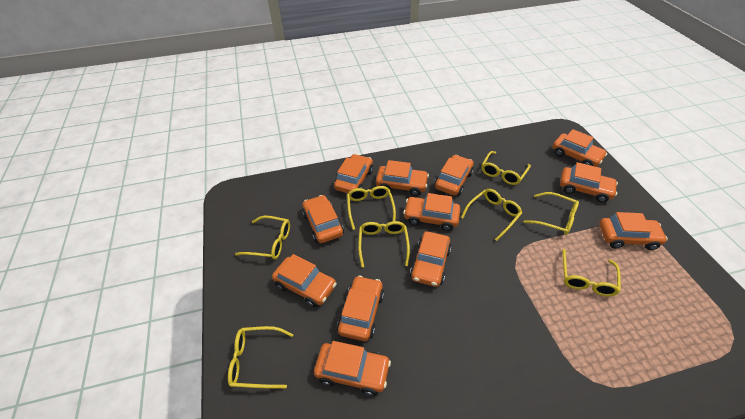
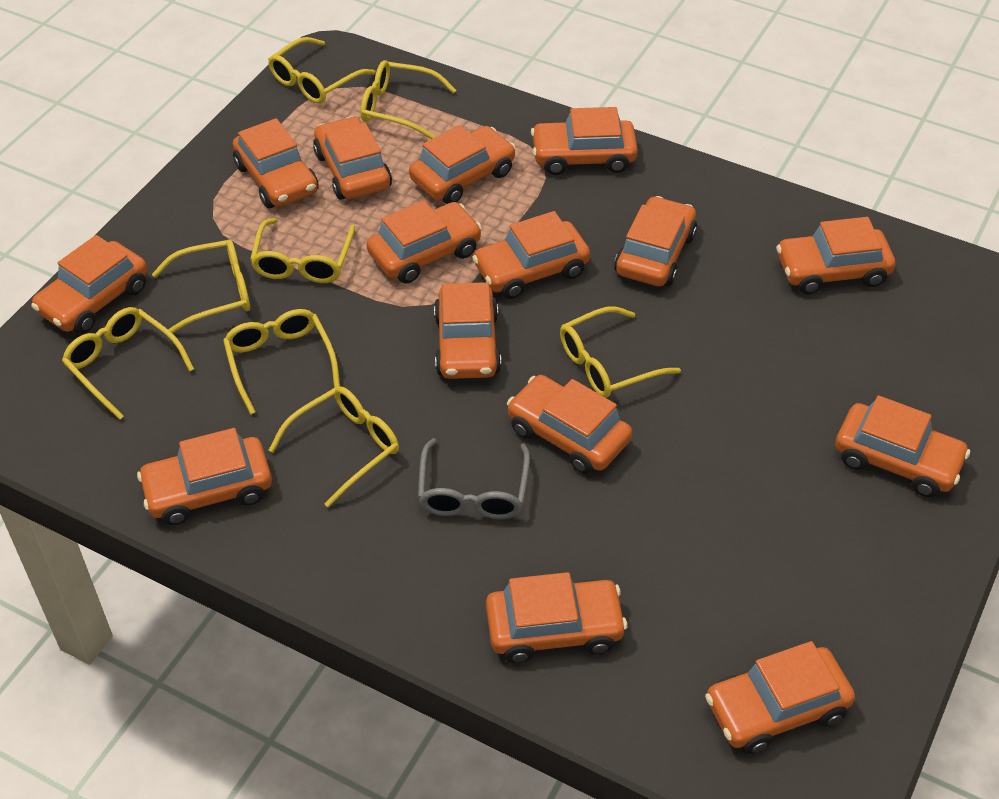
grey glasses: 0 -> 1
orange car: 12 -> 15

